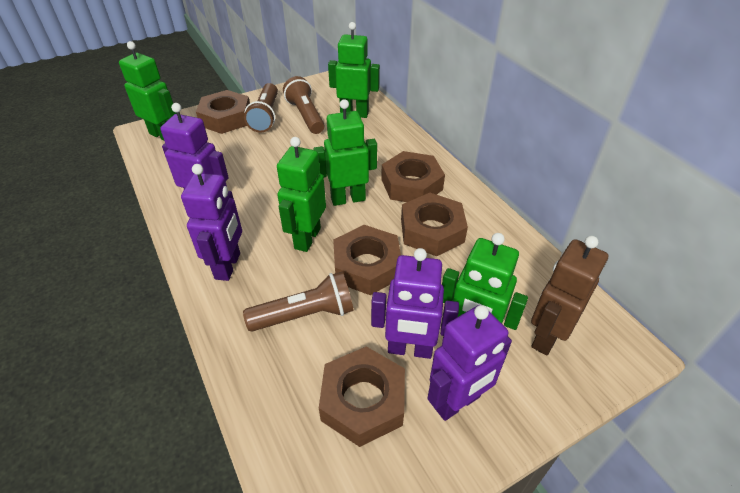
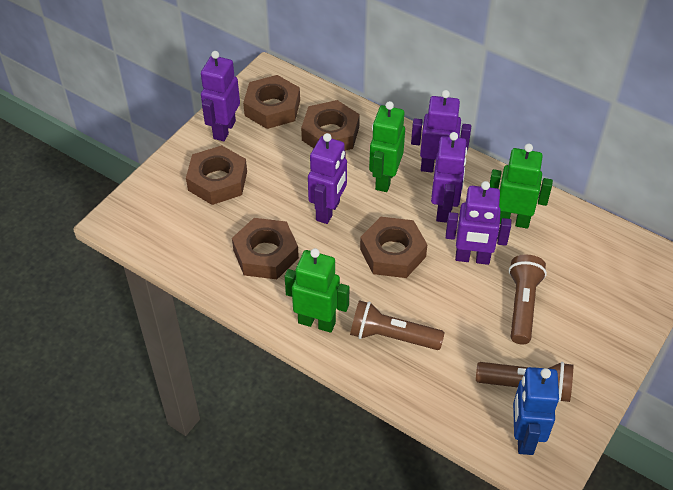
blue robot: 0 -> 1
brown robot: 1 -> 0
green robot: 5 -> 3
purple robot: 4 -> 5

